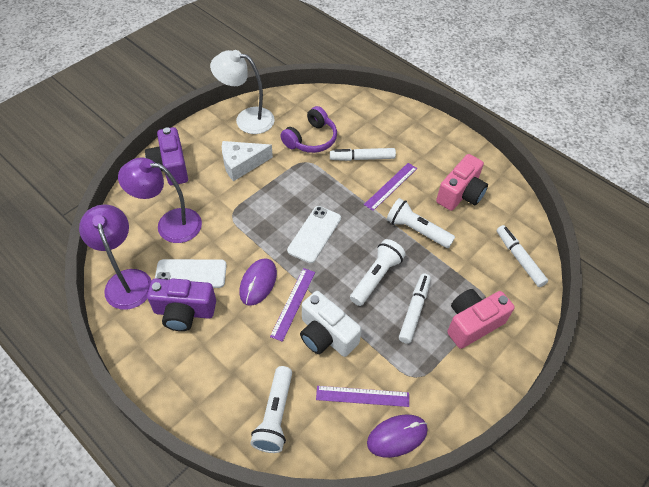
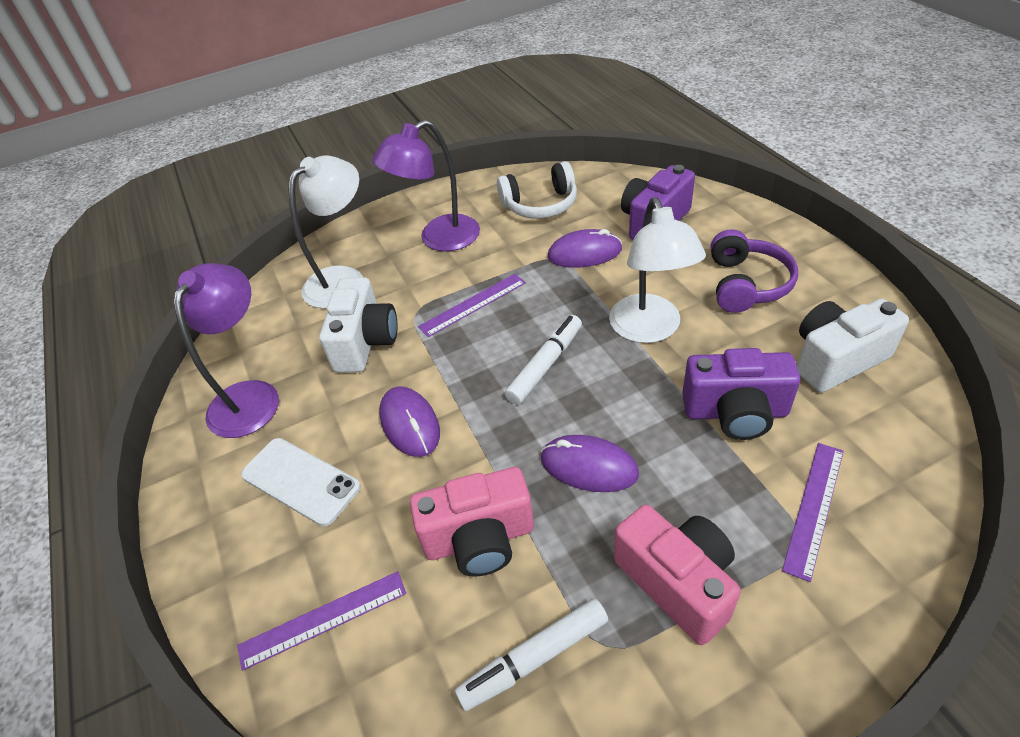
purple mouse: 2 -> 3
white camera: 1 -> 2
white cheese: 1 -> 0
white flashlight: 3 -> 0
white headphones: 0 -> 1
white lamp: 1 -> 2
white marker: 3 -> 2
white phone: 2 -> 1

